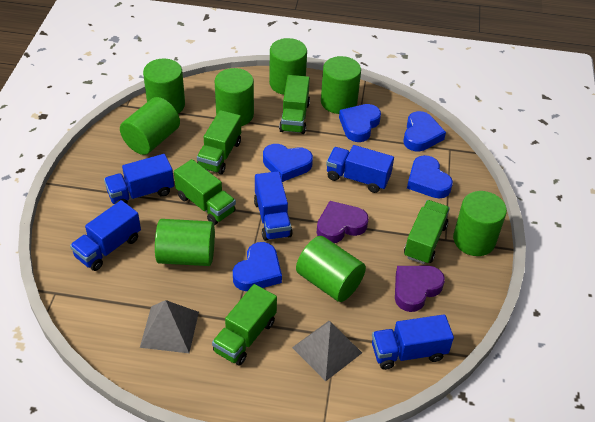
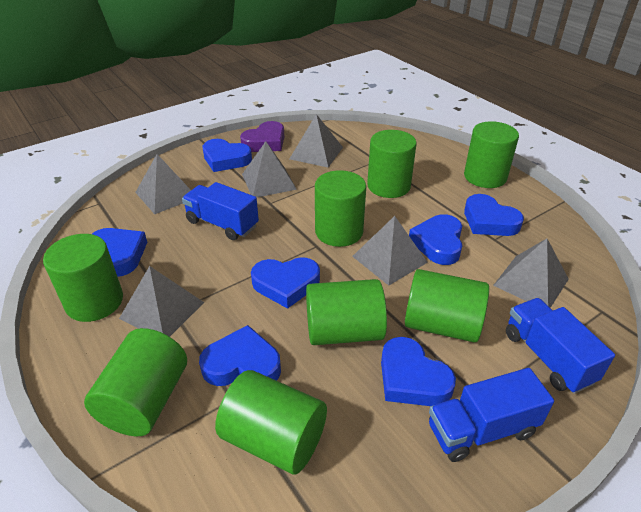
blue heart: 5 -> 7
blue truck: 5 -> 3
green truck: 5 -> 0
grey pyramid: 2 -> 6
purple heart: 2 -> 1

